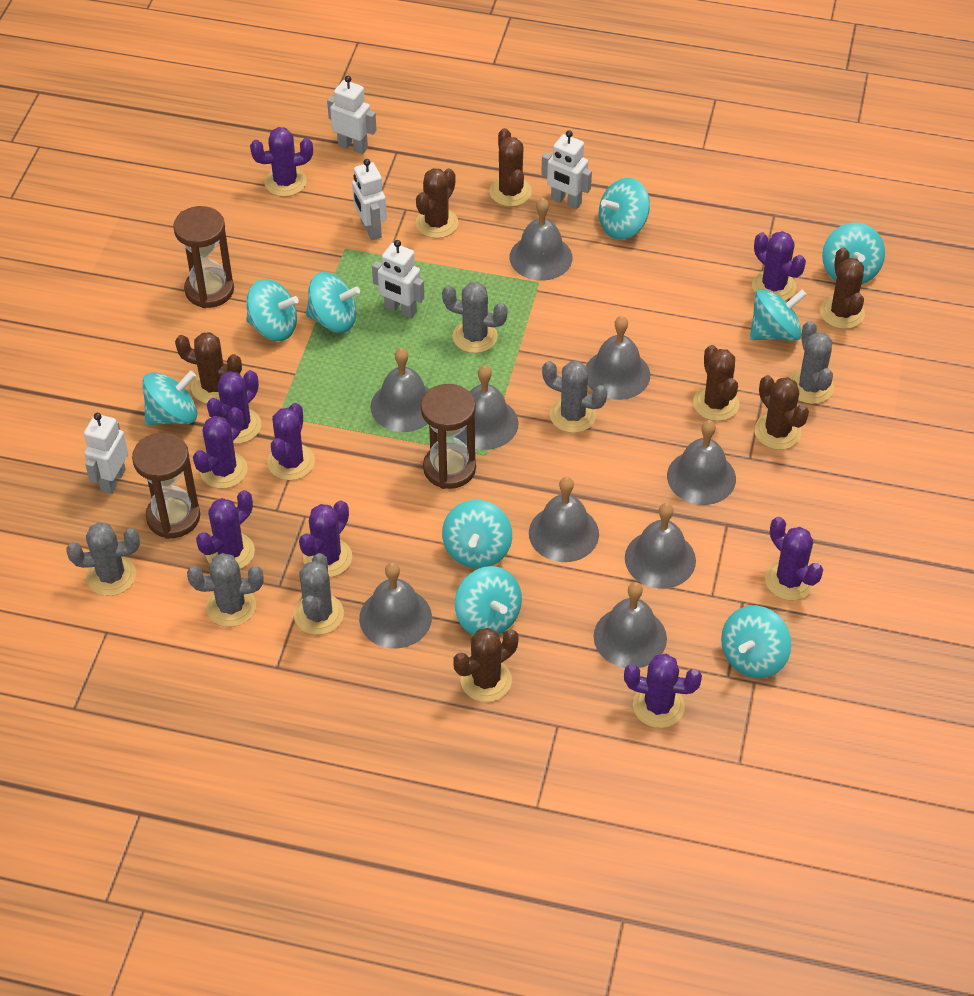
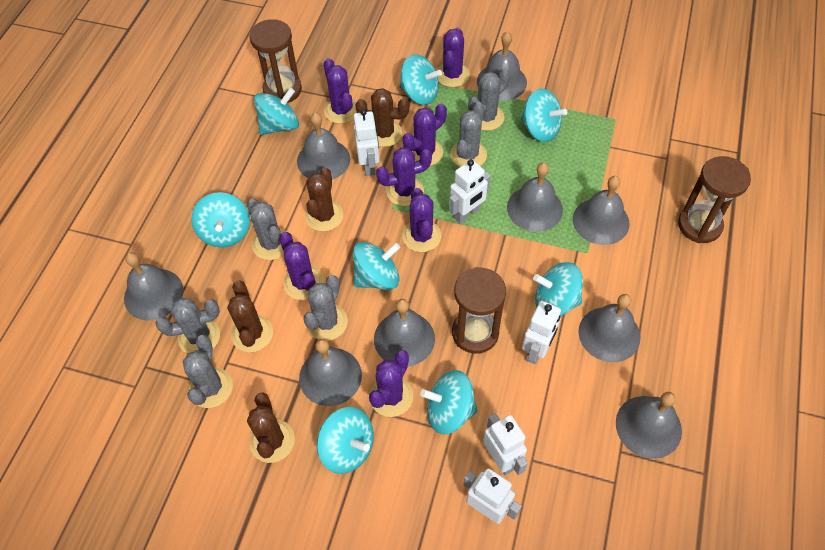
brown cactus: 7 -> 4
purple cactus: 9 -> 7
turquoise spinning top: 9 -> 8

